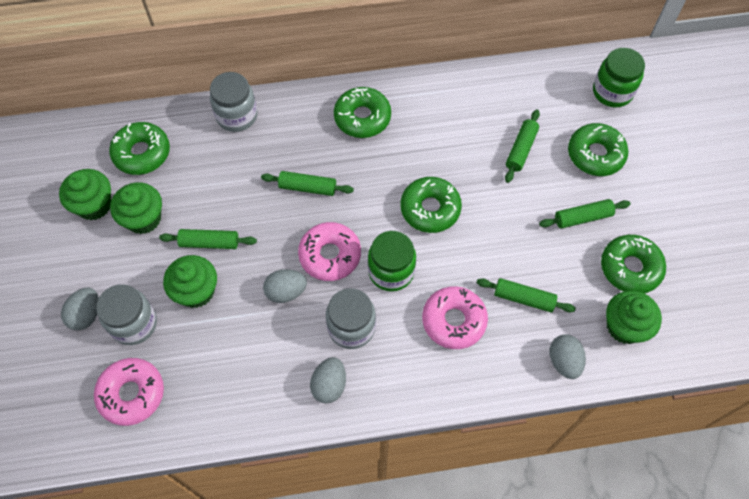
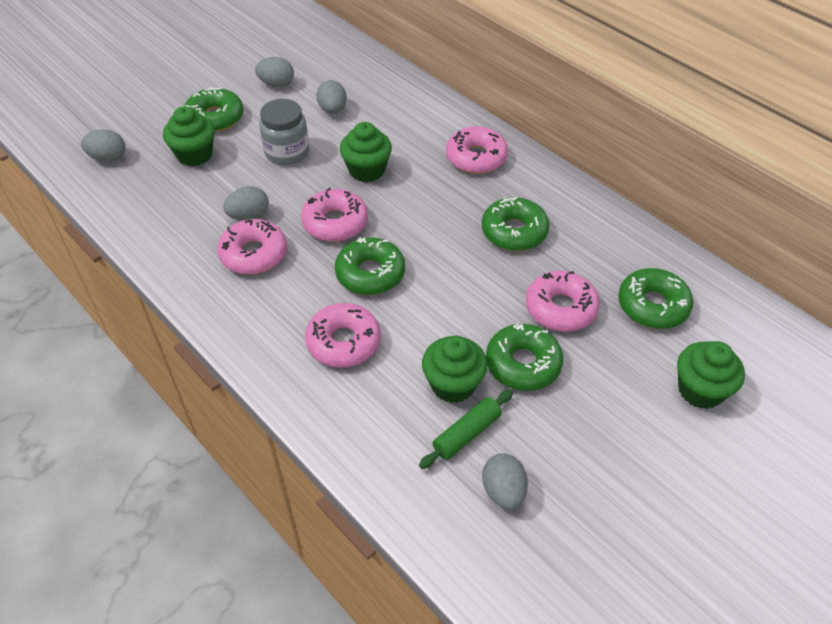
green jar: 2 -> 0
green rolling pin: 5 -> 1
grey egg: 4 -> 5
grey jar: 3 -> 1
pink donut: 3 -> 5

